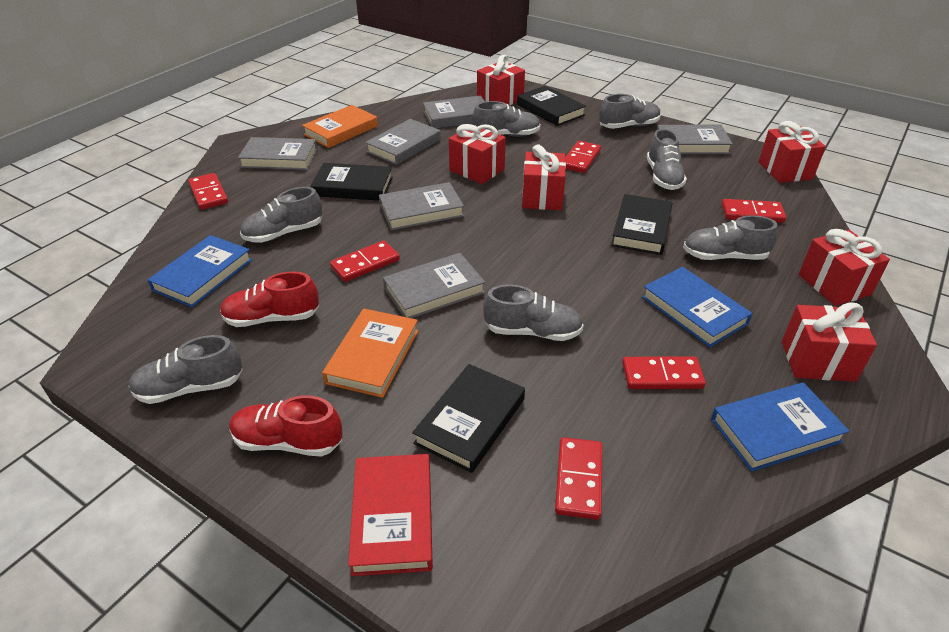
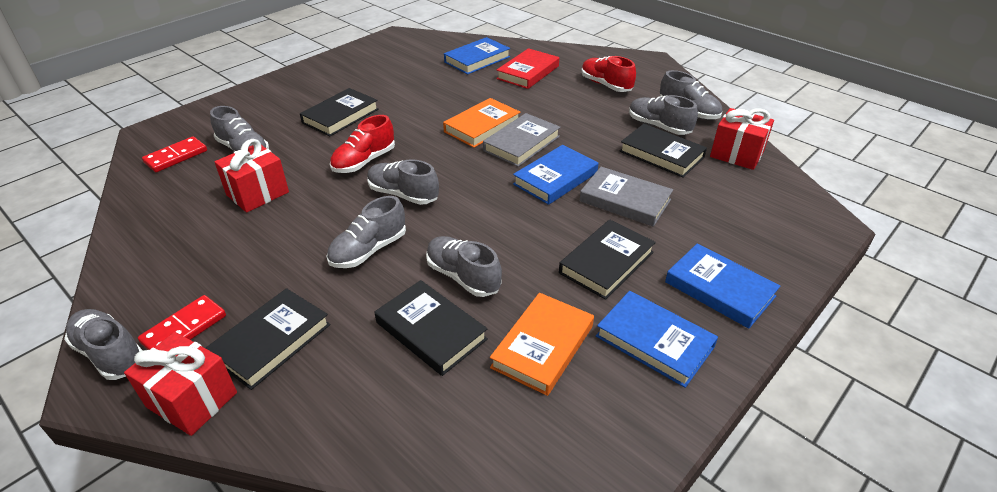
black book: 4 -> 5
blue book: 3 -> 4
grey book: 6 -> 2
red domino: 6 -> 2
red gift: 6 -> 3

